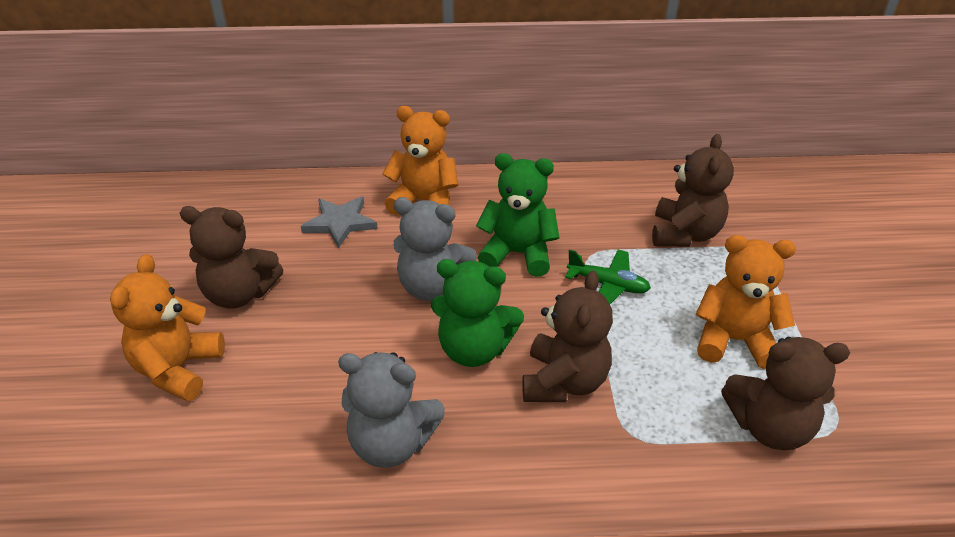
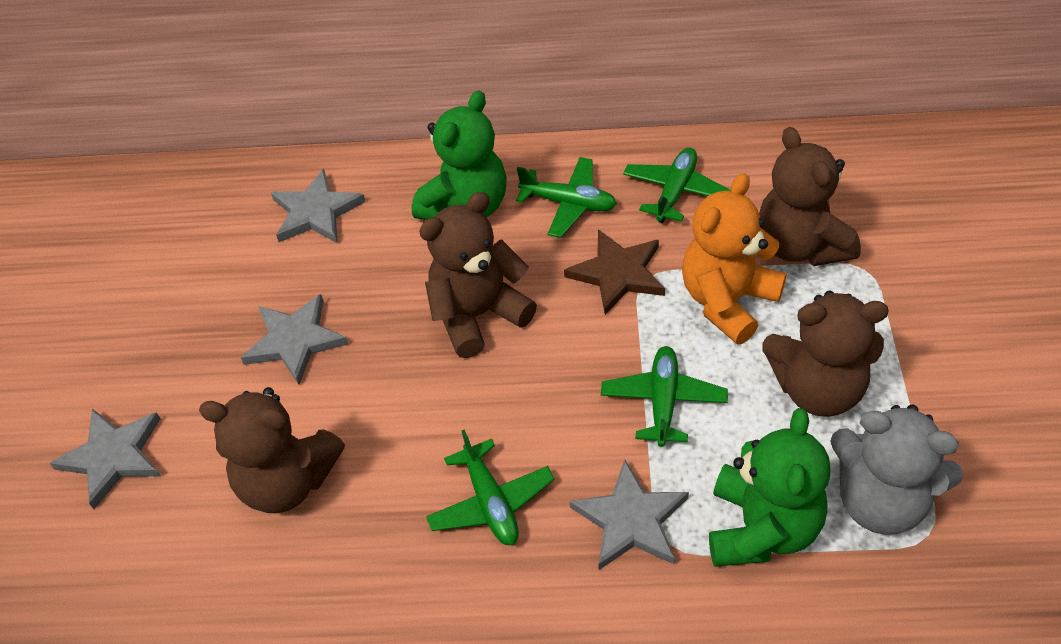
brown star: 0 -> 1
green plane: 1 -> 4
grey star: 1 -> 4
grey teddy bear: 2 -> 1
orange teddy bear: 3 -> 1

